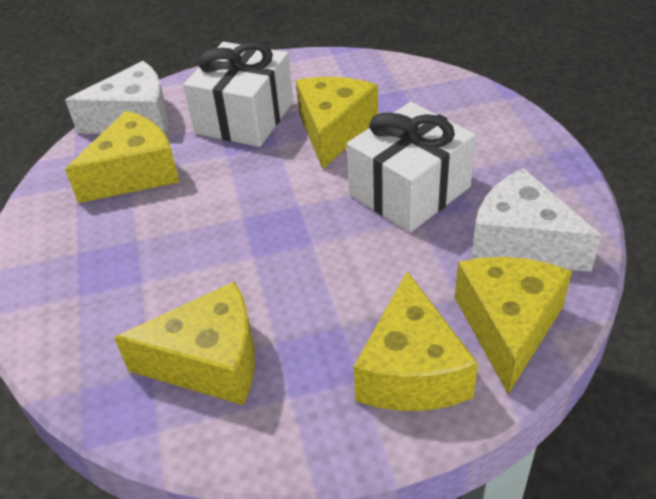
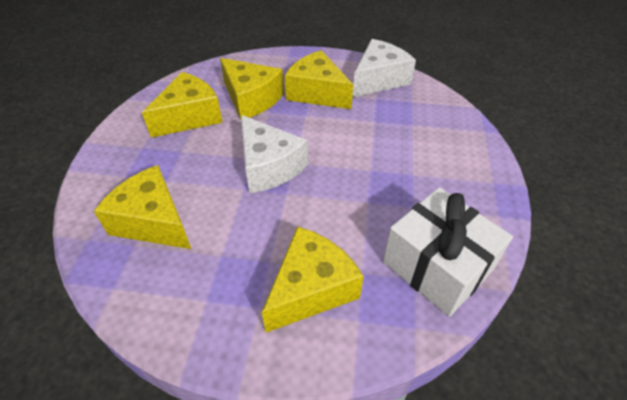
white gift: 2 -> 1

